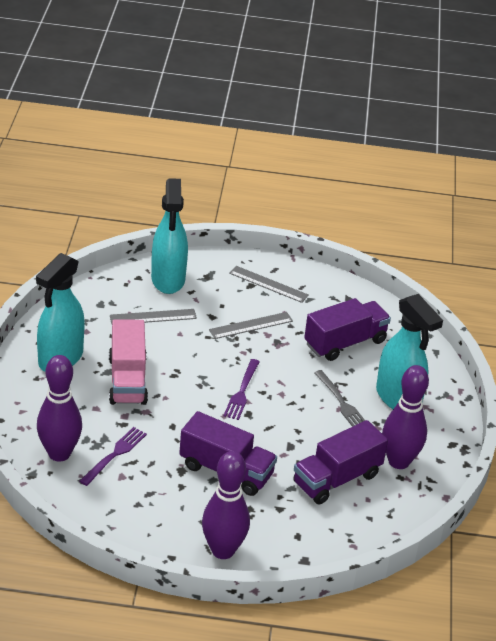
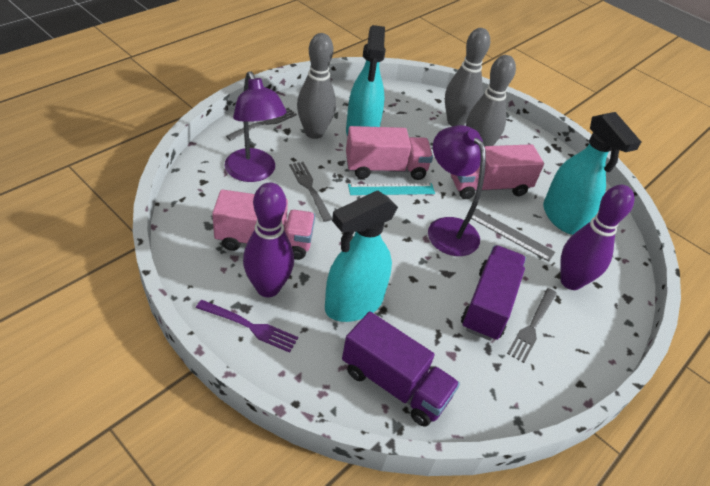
grey bowling pin: 0 -> 3
grey fork: 1 -> 3
grey ruler: 3 -> 1
pink truck: 1 -> 3
purple bowling pin: 3 -> 2
purple fork: 2 -> 1
purple lamp: 0 -> 2
purple truck: 3 -> 2
turquoise ruler: 0 -> 1

